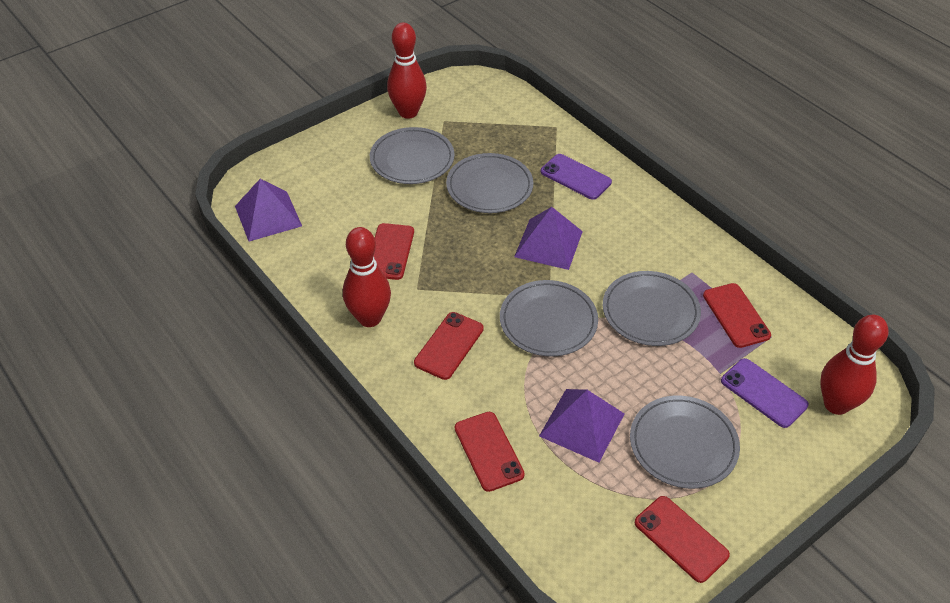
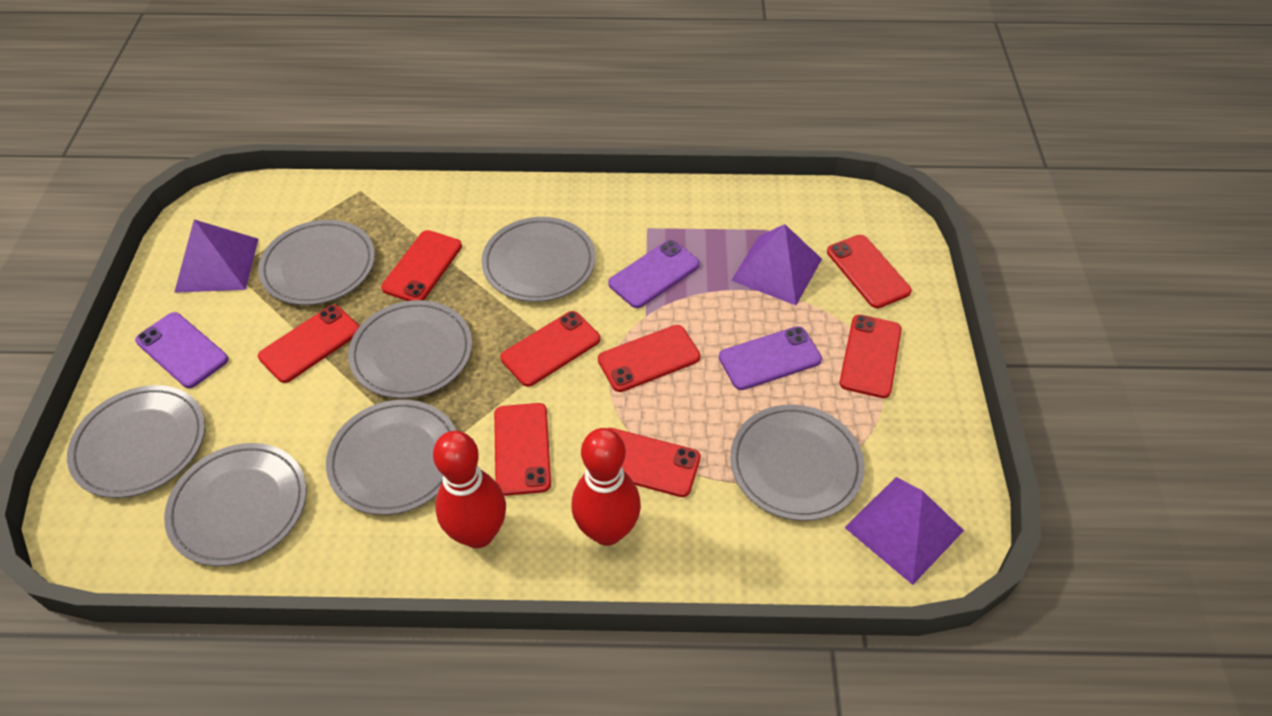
grey plate: 5 -> 7
purple phone: 2 -> 3
red bowling pin: 3 -> 2
red phone: 5 -> 8

